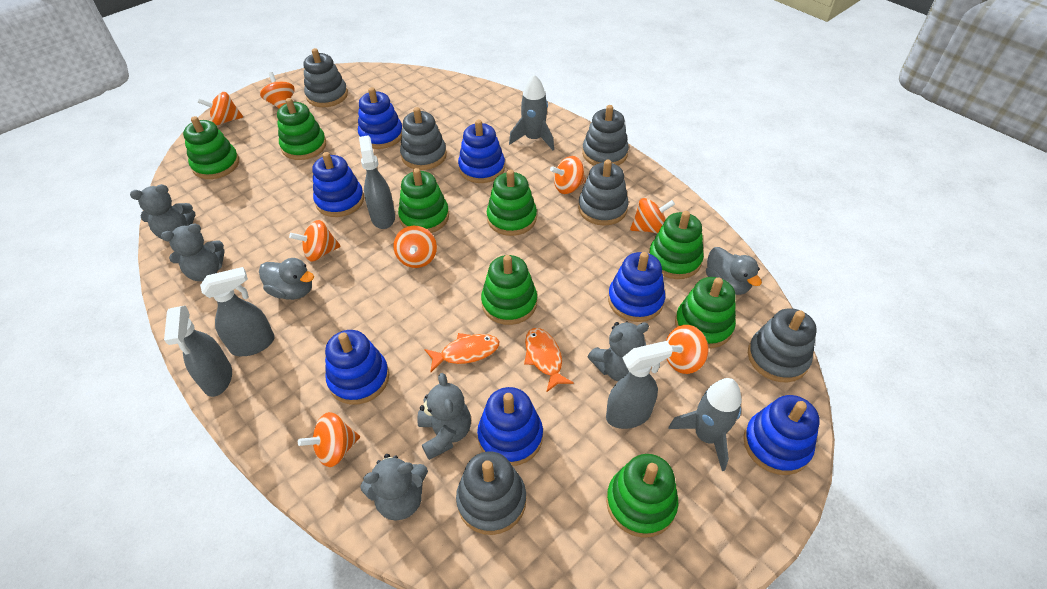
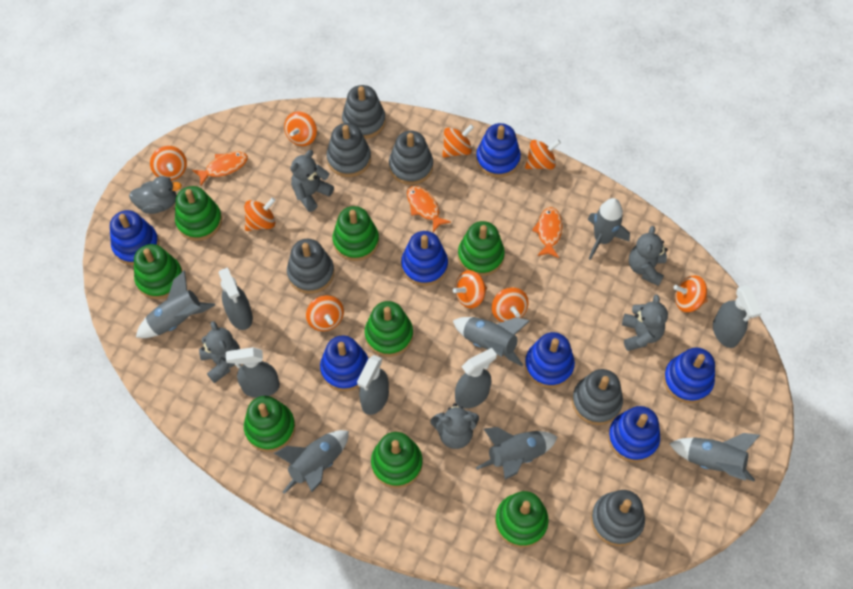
grey duck: 2 -> 1
grey rocket: 2 -> 6
grey spray bottle: 4 -> 5
orange fish: 2 -> 3
orange spinning top: 8 -> 9

